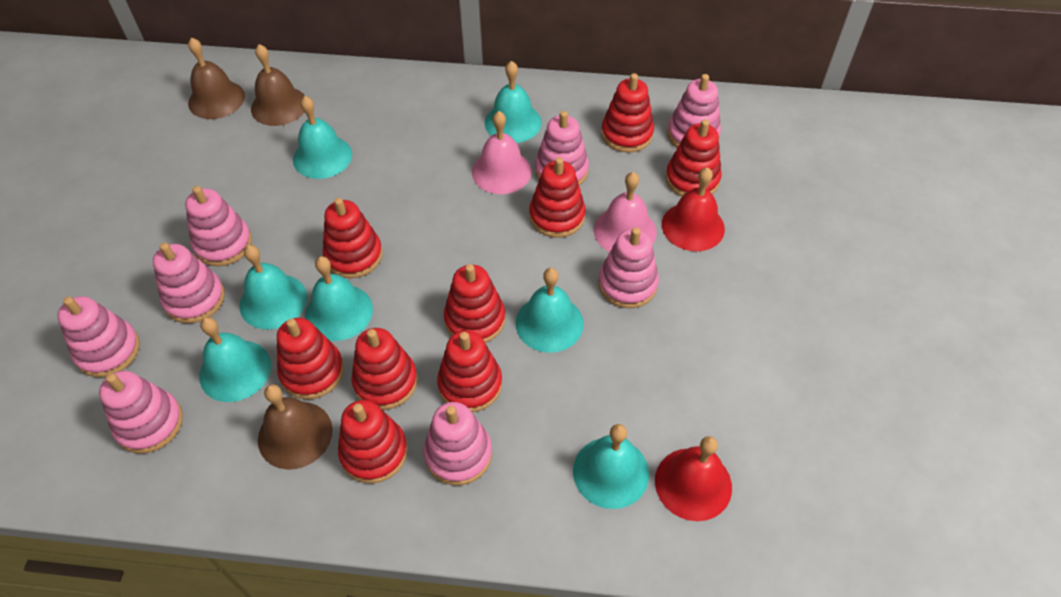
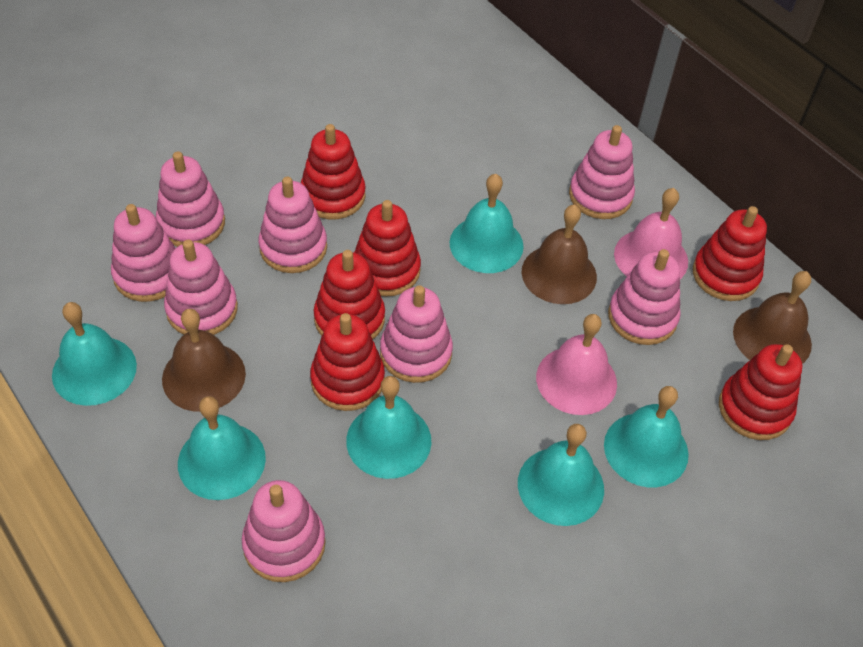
red bell: 2 -> 0
red stacking toy: 9 -> 6
turquoise bell: 7 -> 6

